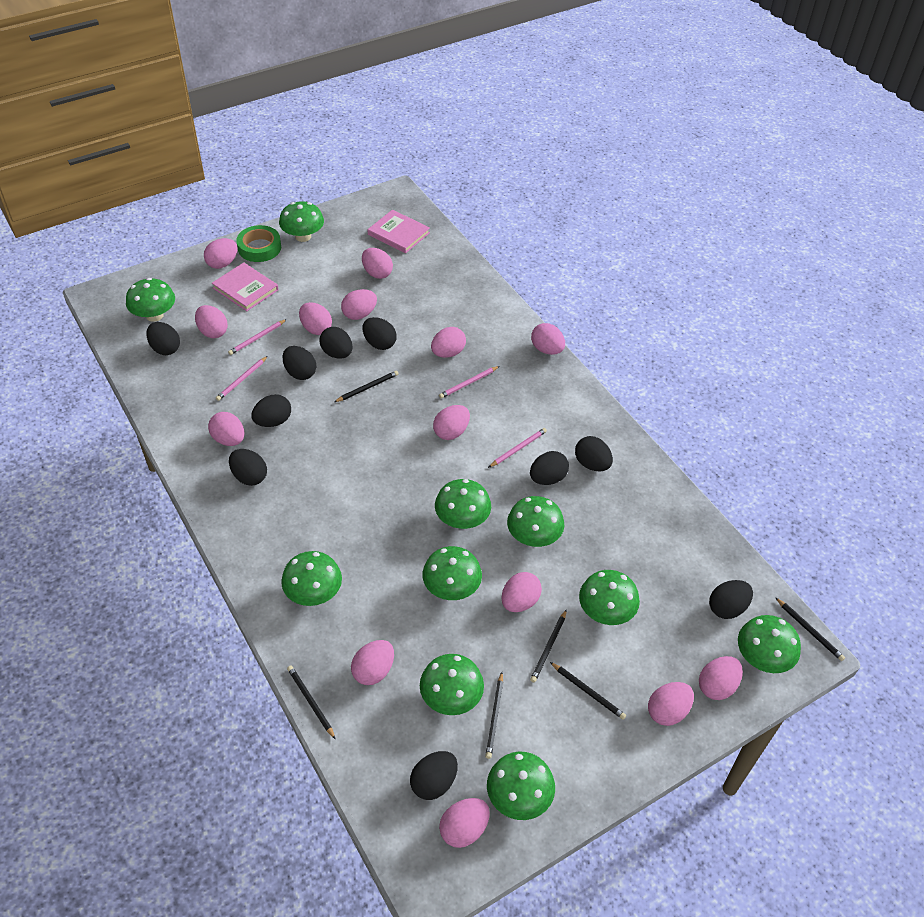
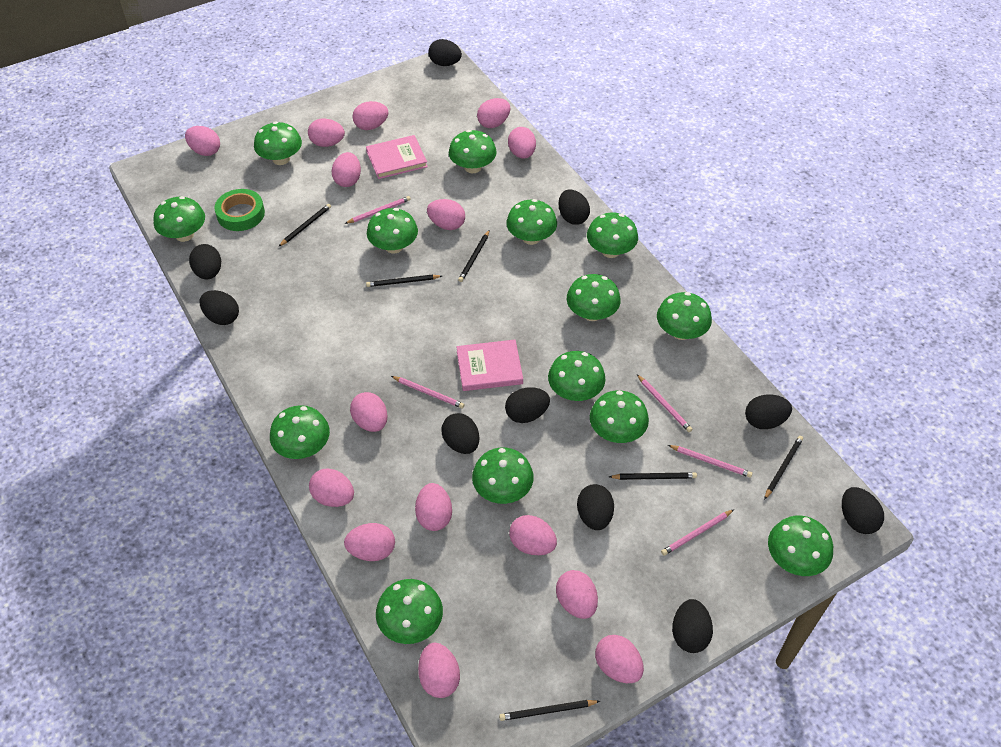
green mushroom: 10 -> 14
pink egg: 14 -> 15
pink pencil: 4 -> 5

